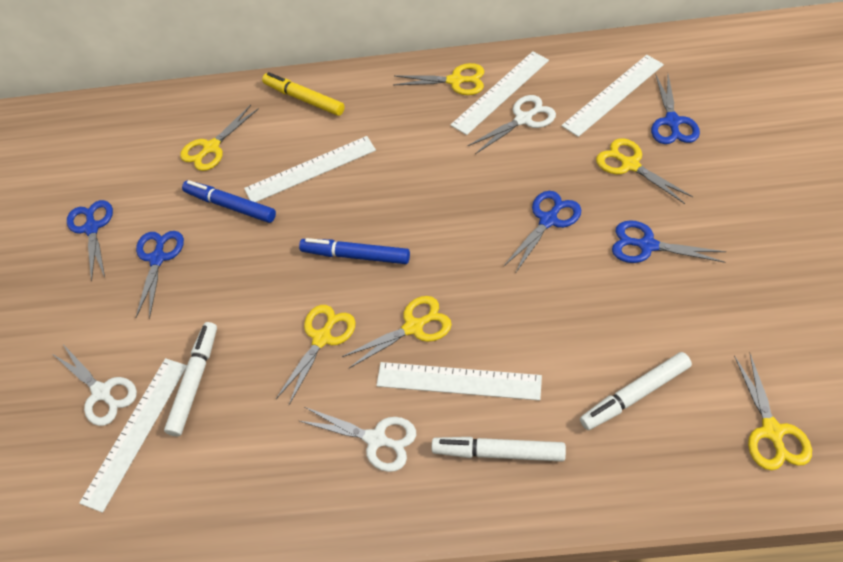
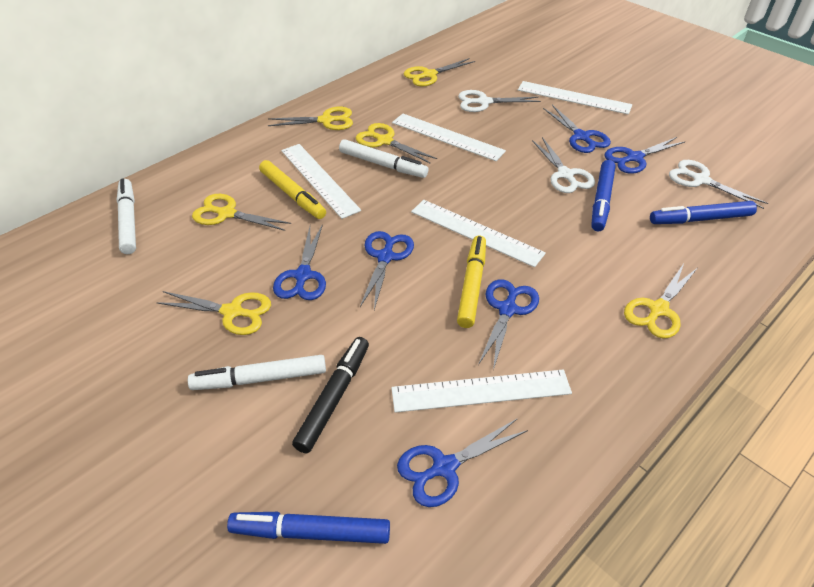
black marker: 0 -> 1
blue marker: 2 -> 3
blue scissors: 5 -> 6
yellow marker: 1 -> 2

